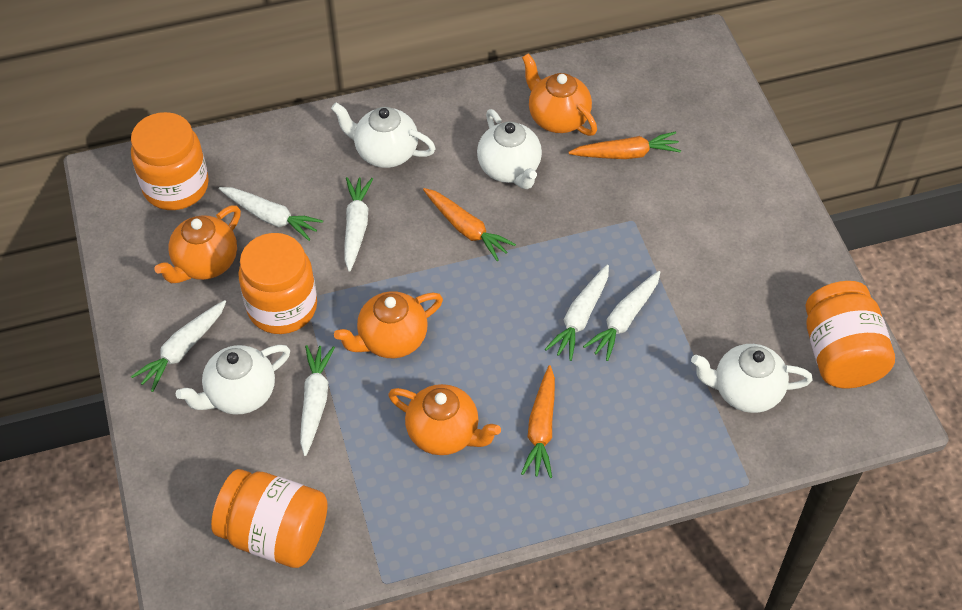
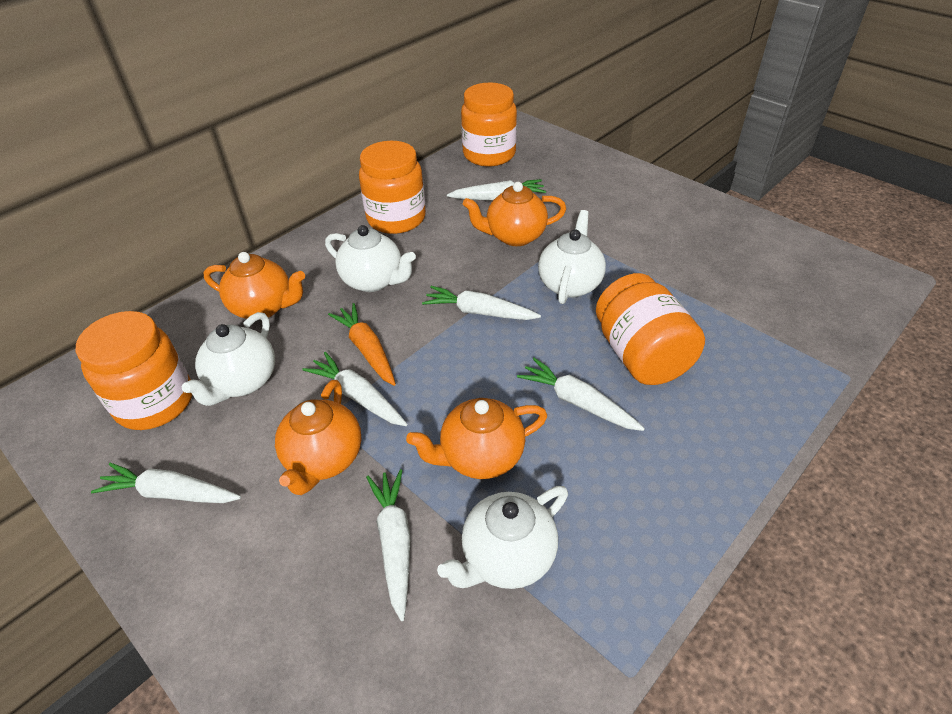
orange carrot: 3 -> 1

